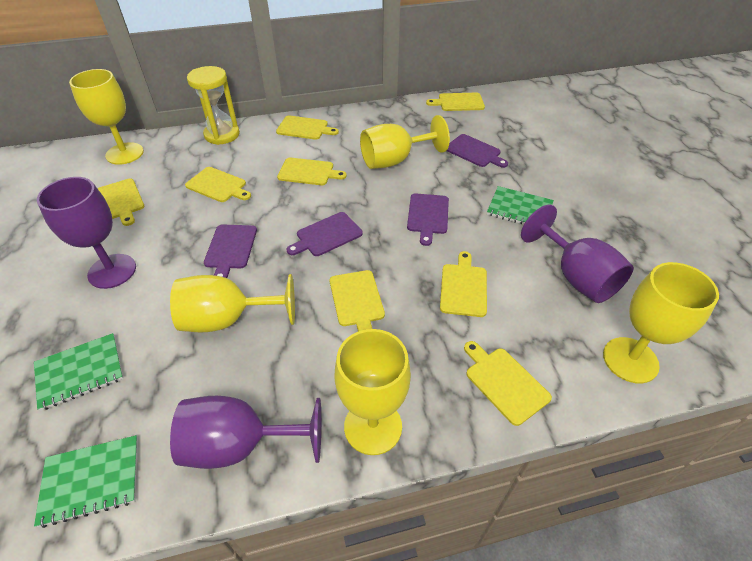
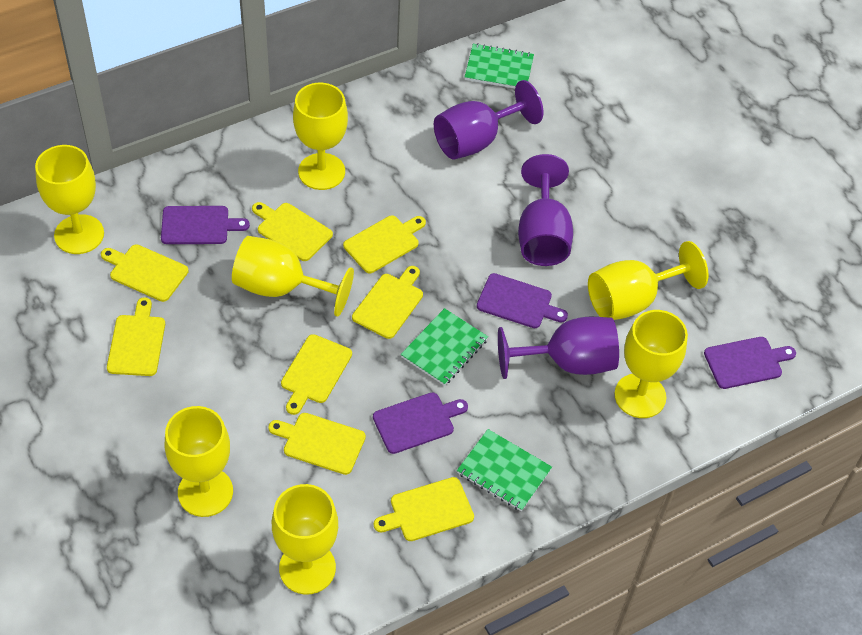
yellow goblet: 5 -> 7
yellow hourglass: 1 -> 0

